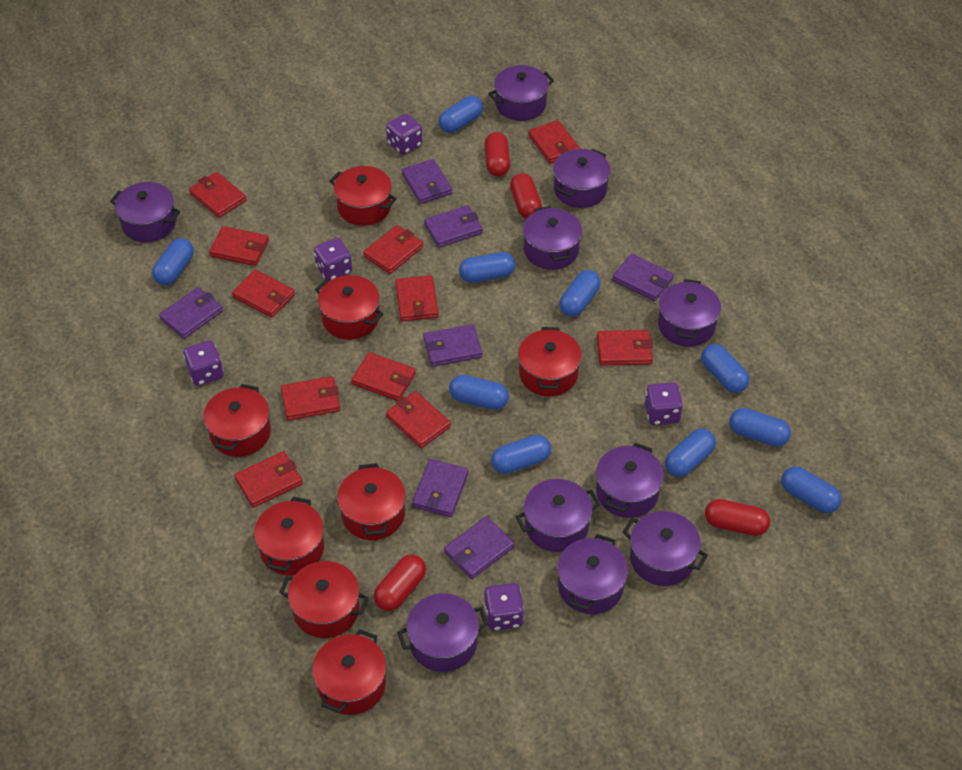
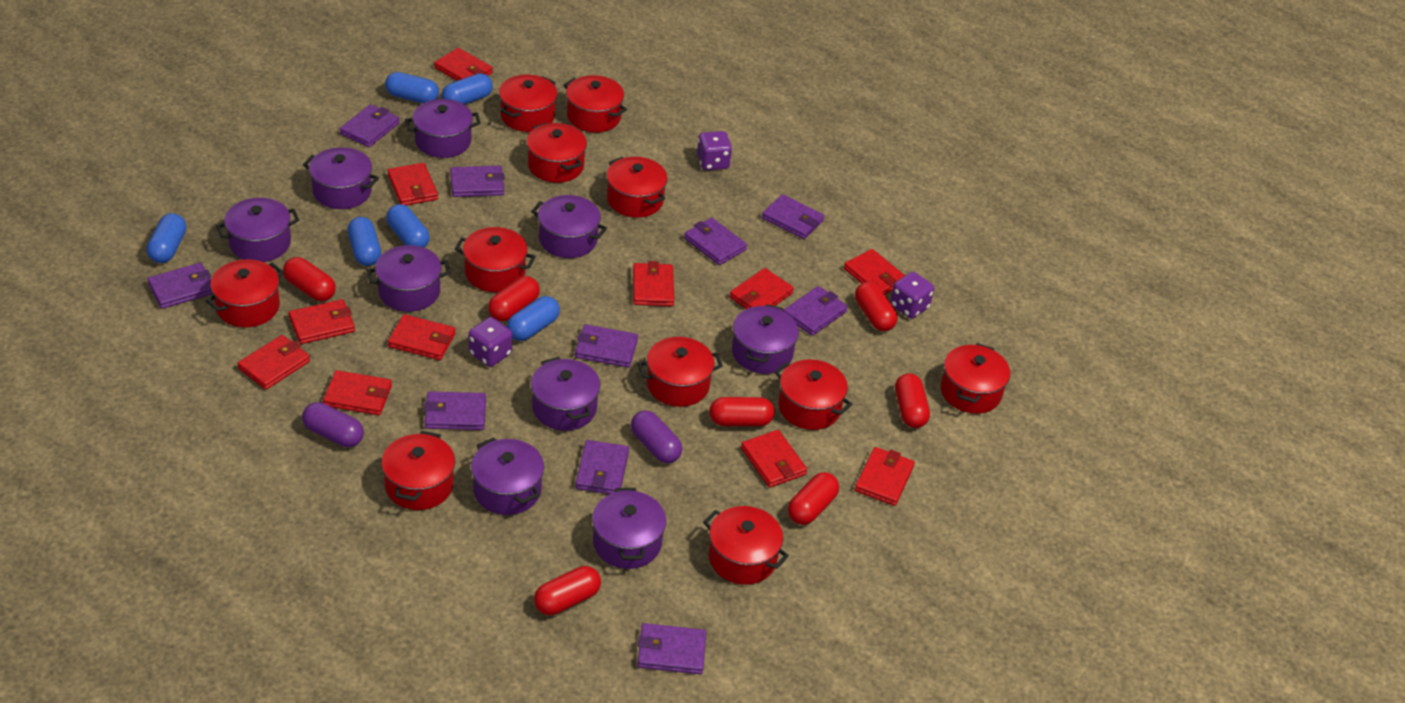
blue capsule: 10 -> 6
purple capsule: 0 -> 2
purple dice: 5 -> 3
purple pot: 10 -> 9
purple wallet: 7 -> 10
red capsule: 4 -> 7
red pot: 8 -> 11

